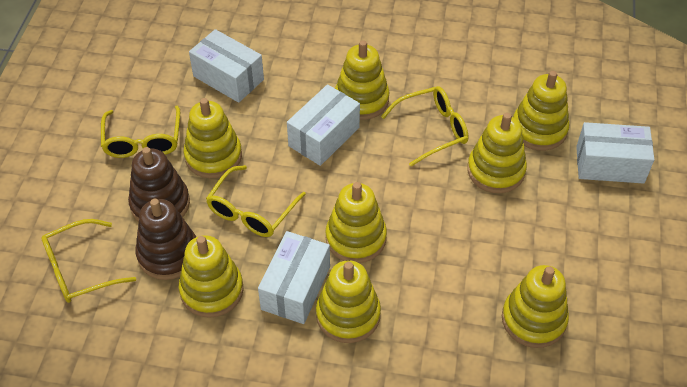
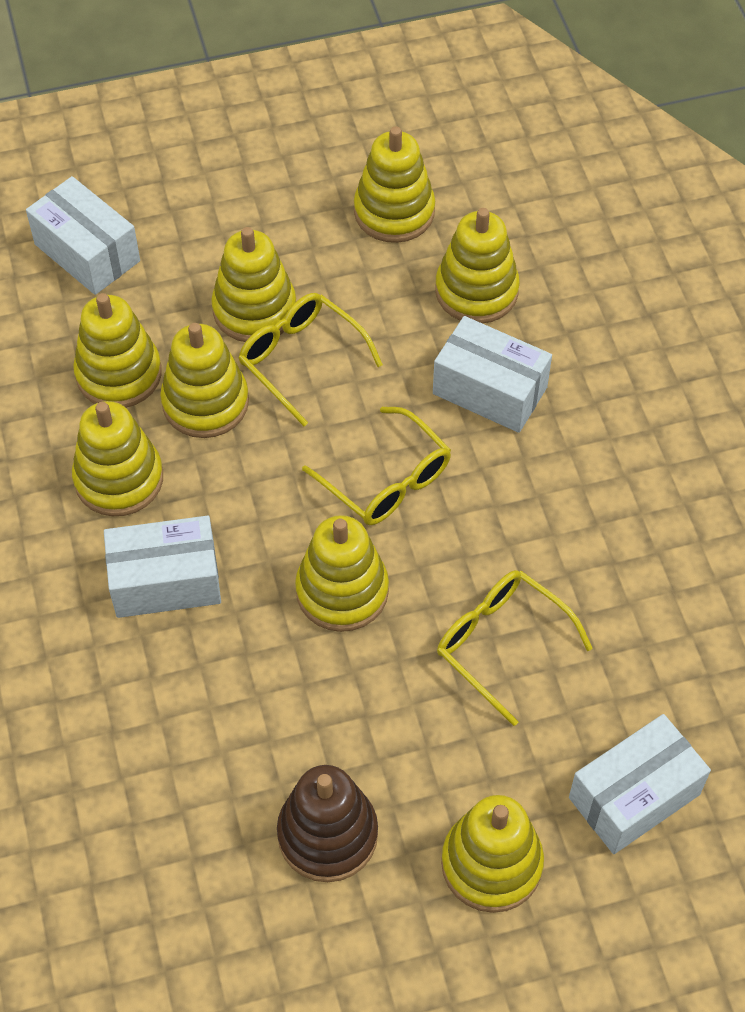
brown stacking toy: 2 -> 1
yellow glasses: 4 -> 3

